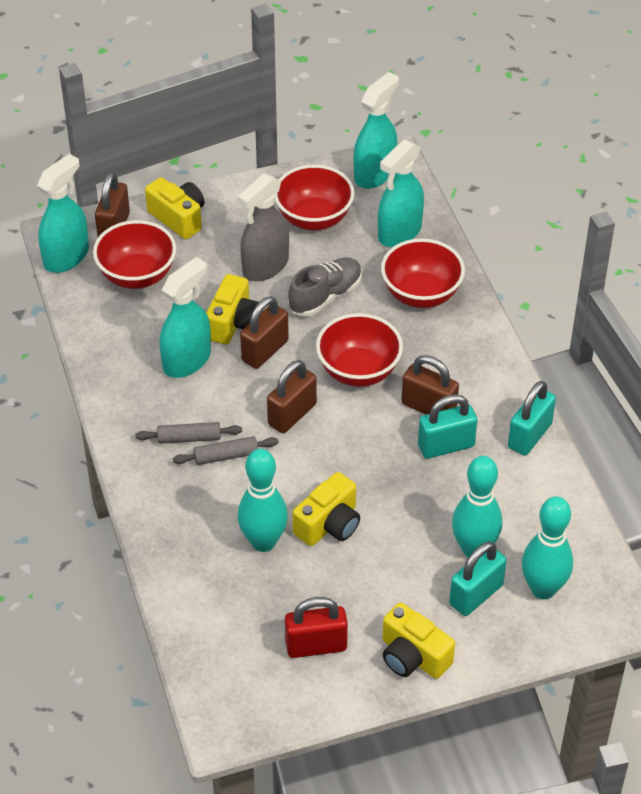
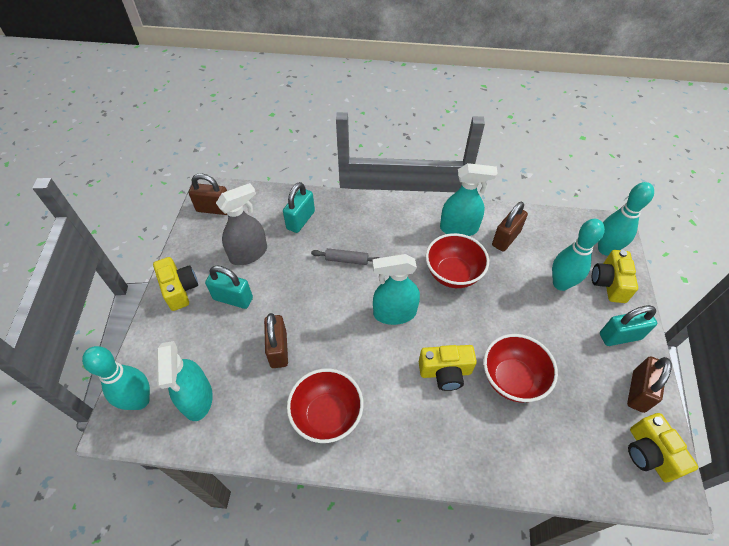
grey rolling pin: 2 -> 1
grey shoe: 1 -> 0
red bowl: 4 -> 3
red padlock: 1 -> 0
turquoise spray bottle: 4 -> 3

